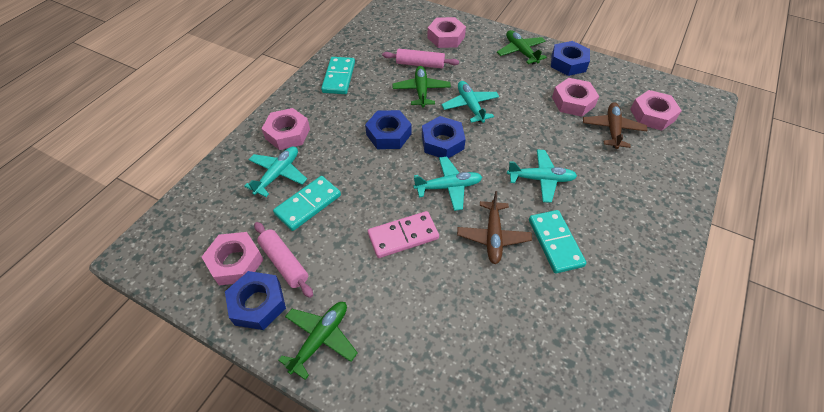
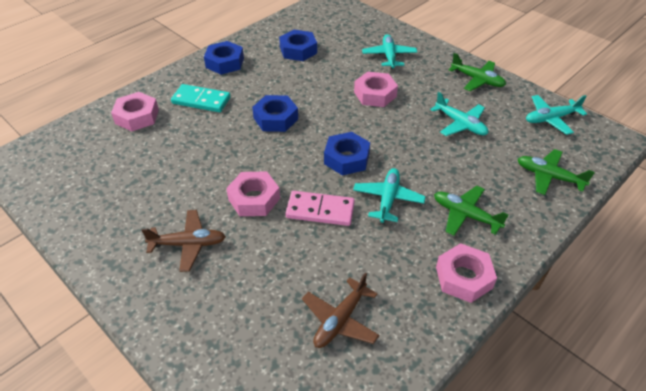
pink nut: 5 -> 4
pink rolling pin: 2 -> 0
turquoise domino: 3 -> 1

